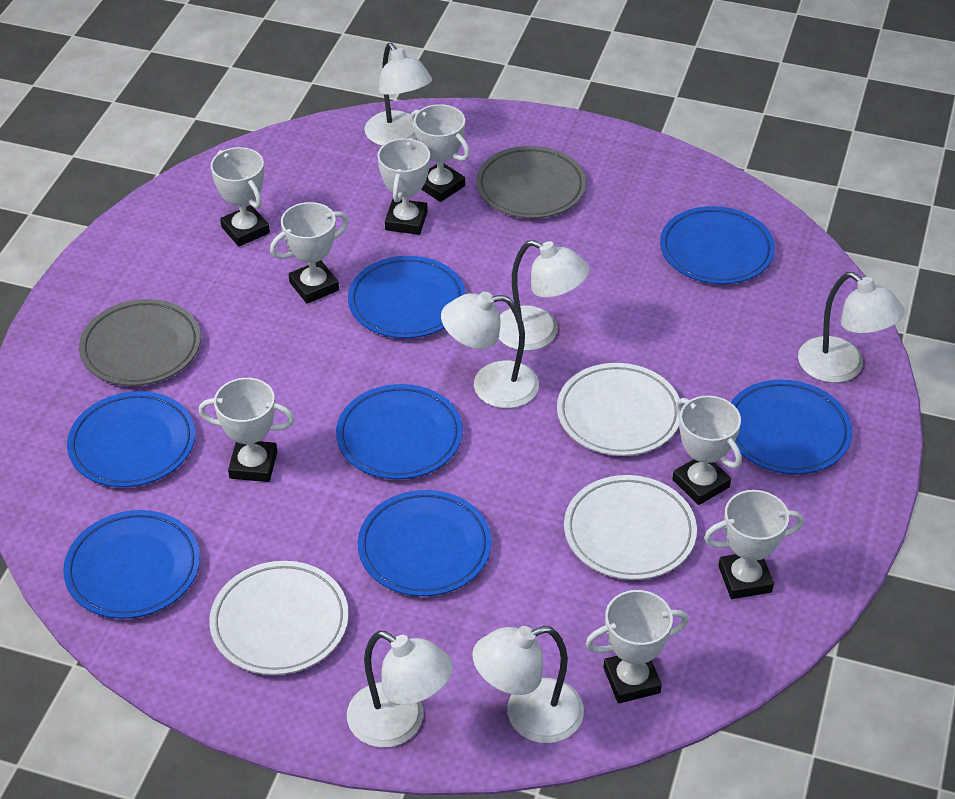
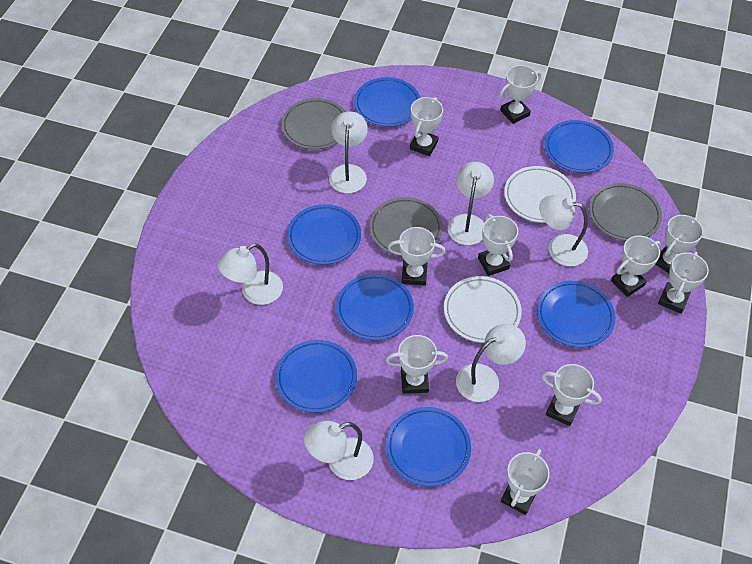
grey plate: 2 -> 3
white plate: 3 -> 2
white trophy: 8 -> 10

